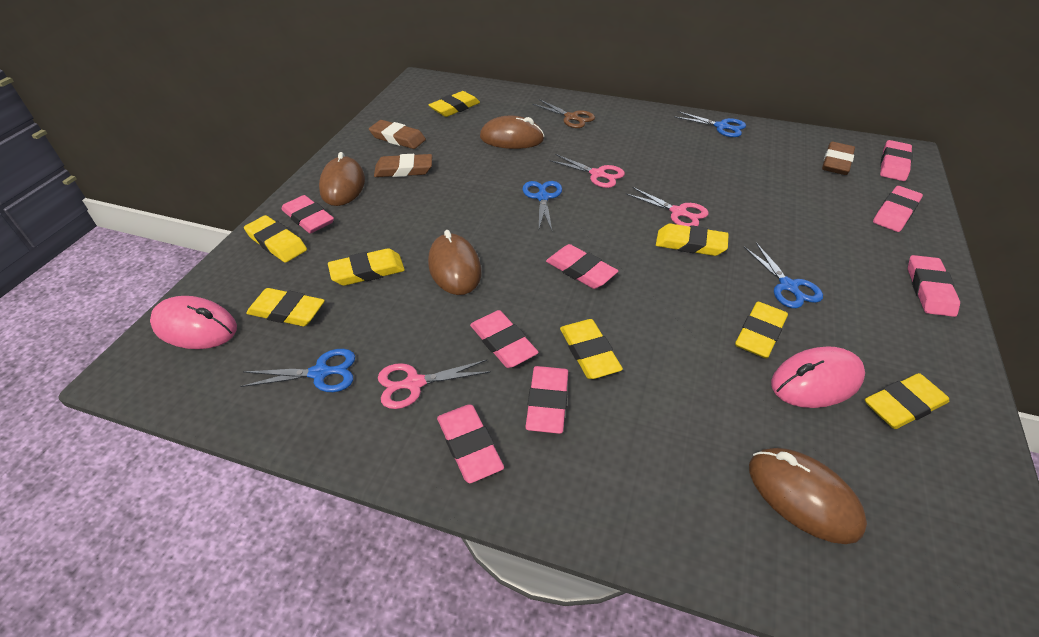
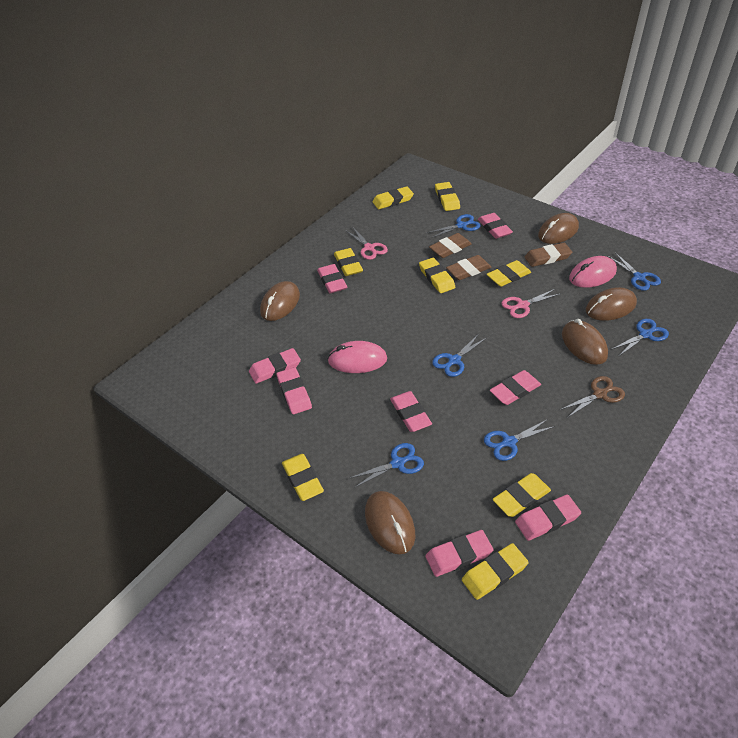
blue scissors: 4 -> 6
brown mouse: 4 -> 5
pink scissors: 3 -> 2

